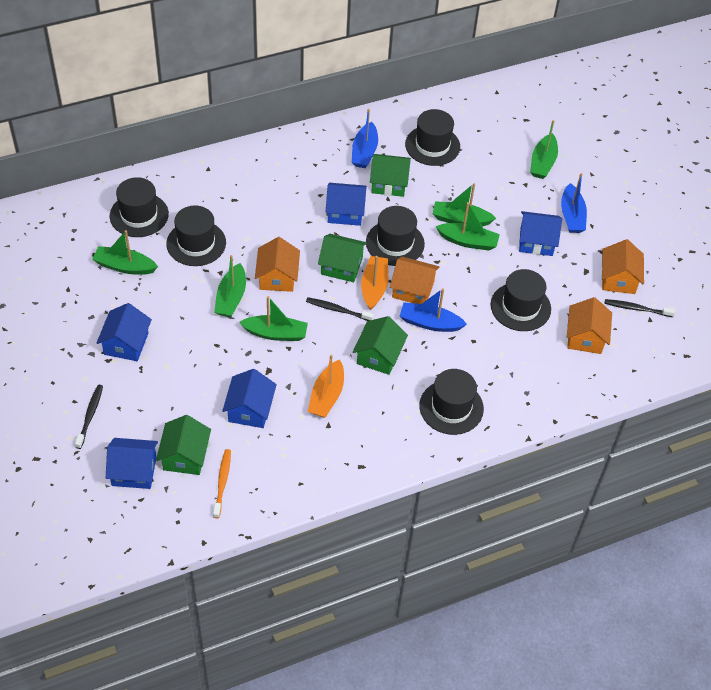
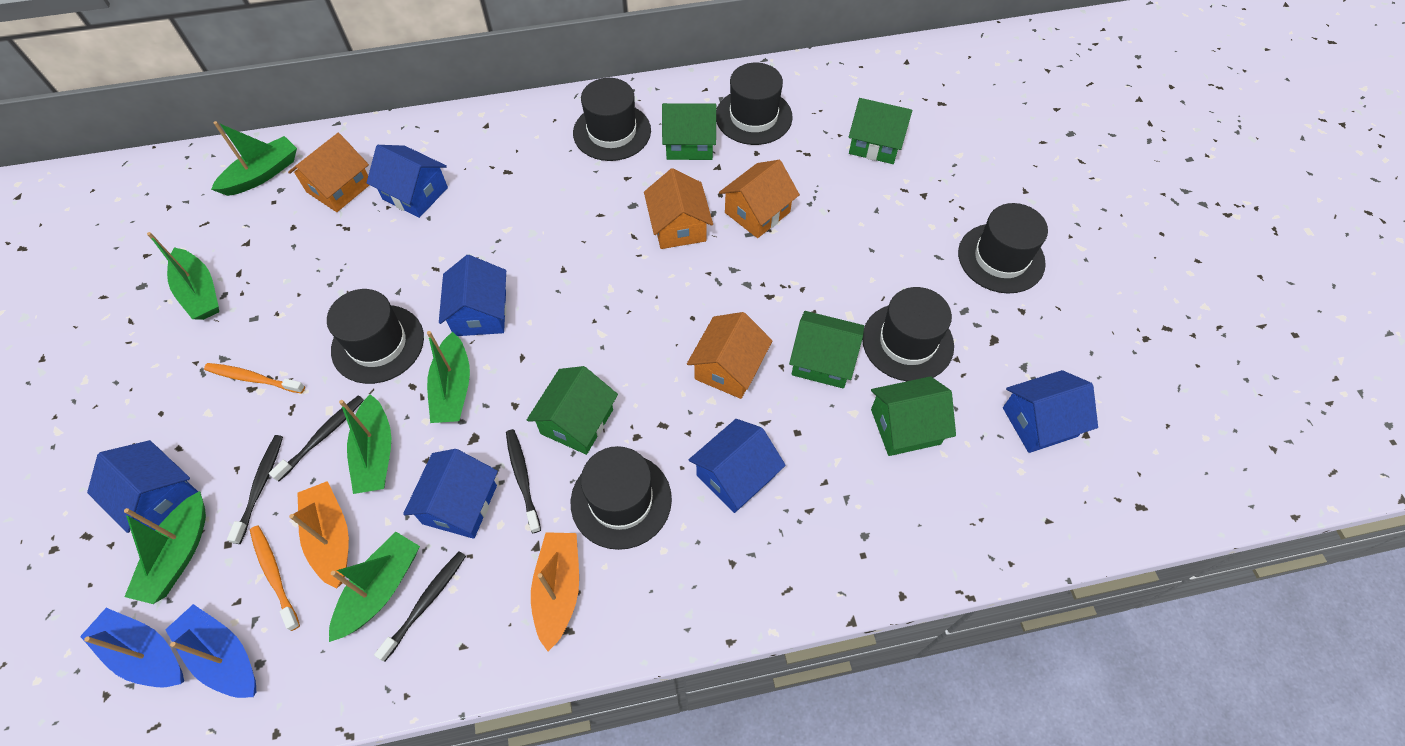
black toothbrush: 3 -> 4
blue boat: 3 -> 2
blue house: 5 -> 6
green house: 4 -> 5
orange toothbrush: 1 -> 2

